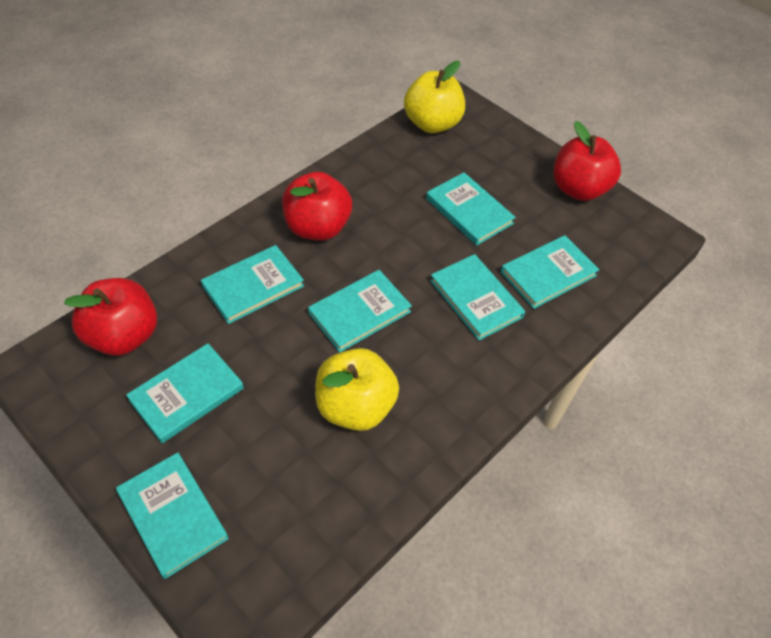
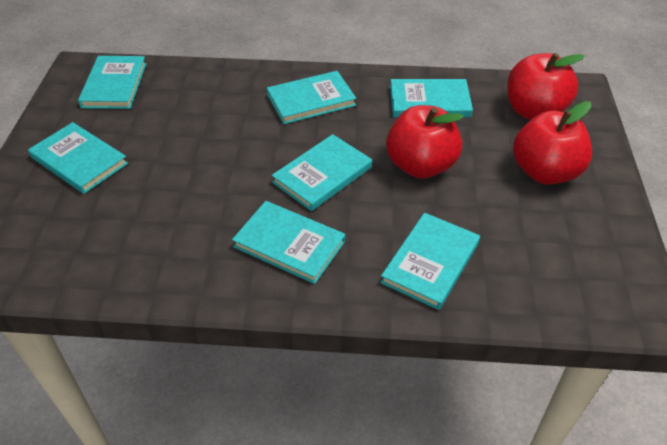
yellow apple: 2 -> 0

